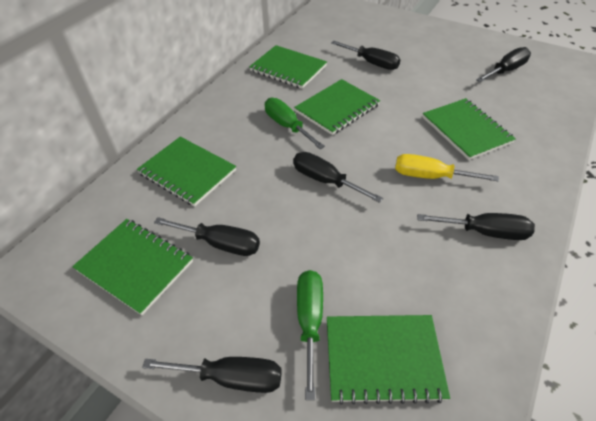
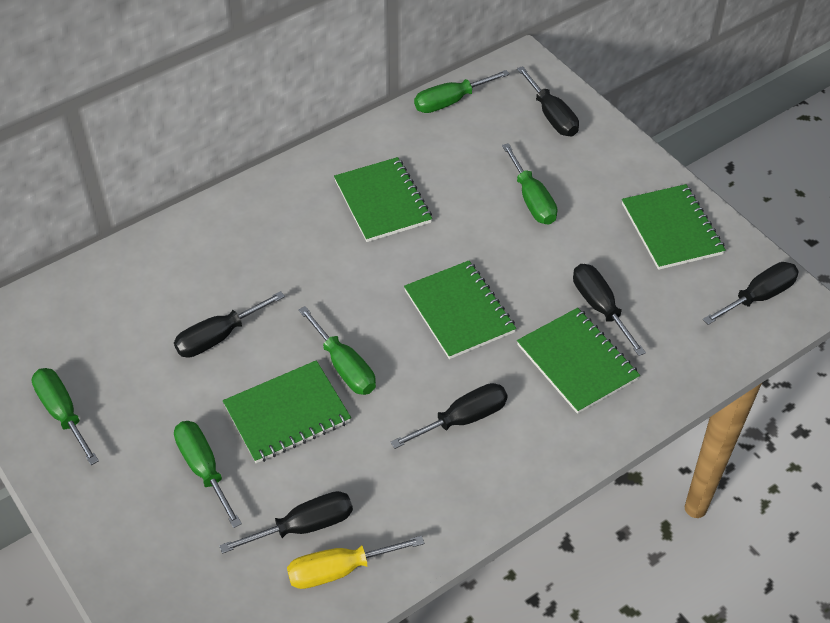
green notebook: 6 -> 5
green screwdriver: 2 -> 5

